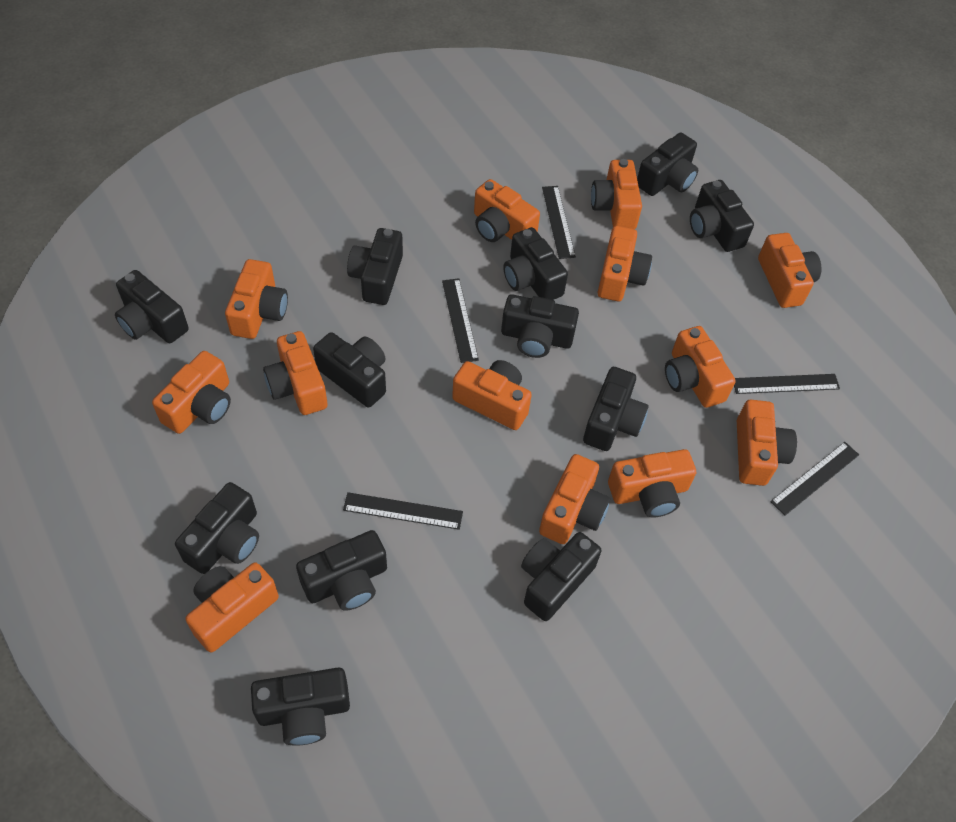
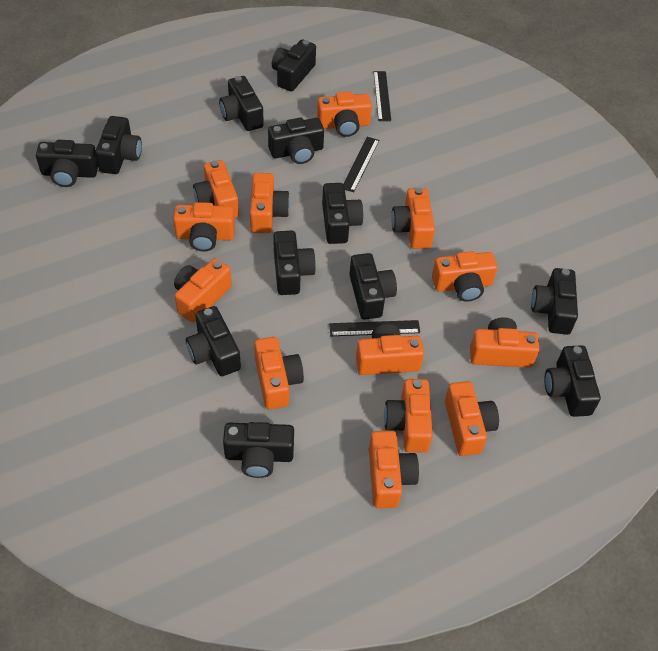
black ruler: 5 -> 3

